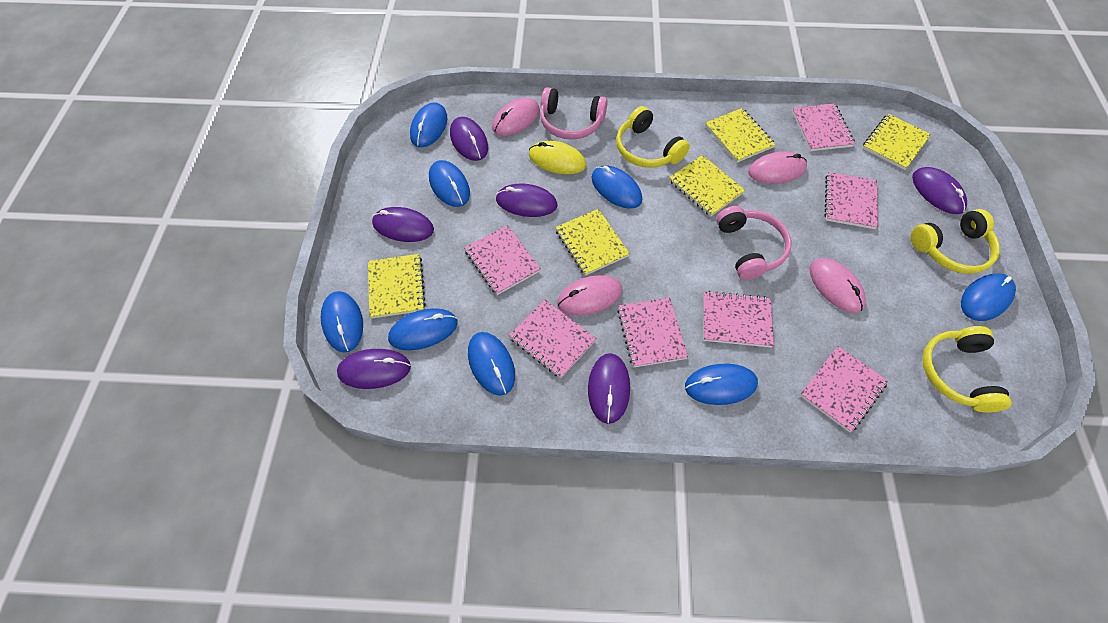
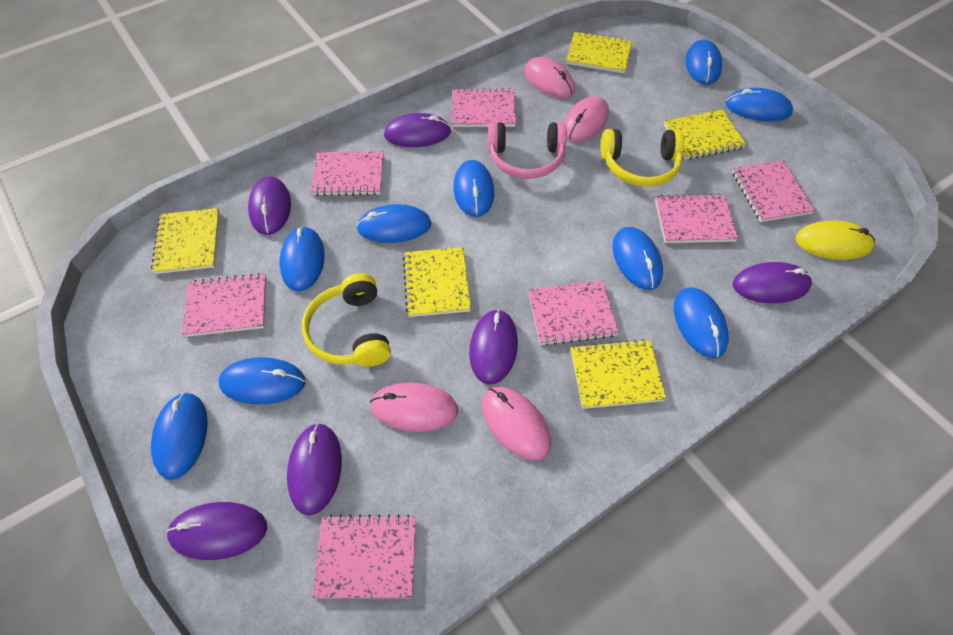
blue mouse: 8 -> 9
pink headphones: 2 -> 1
yellow headphones: 3 -> 2

